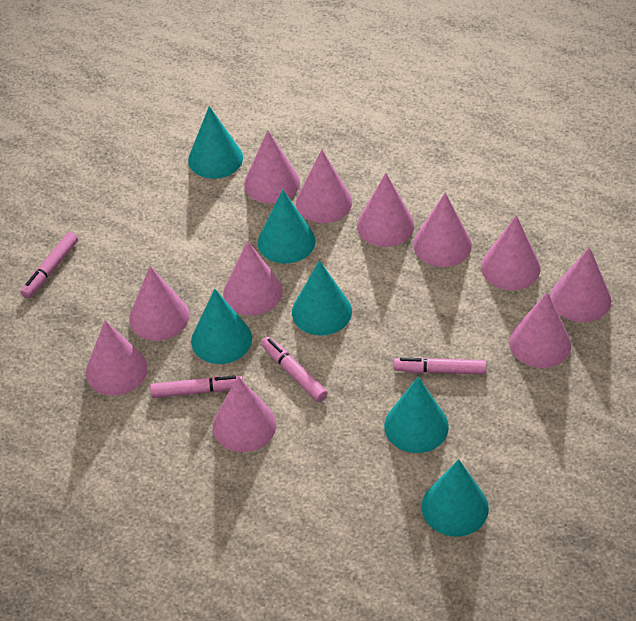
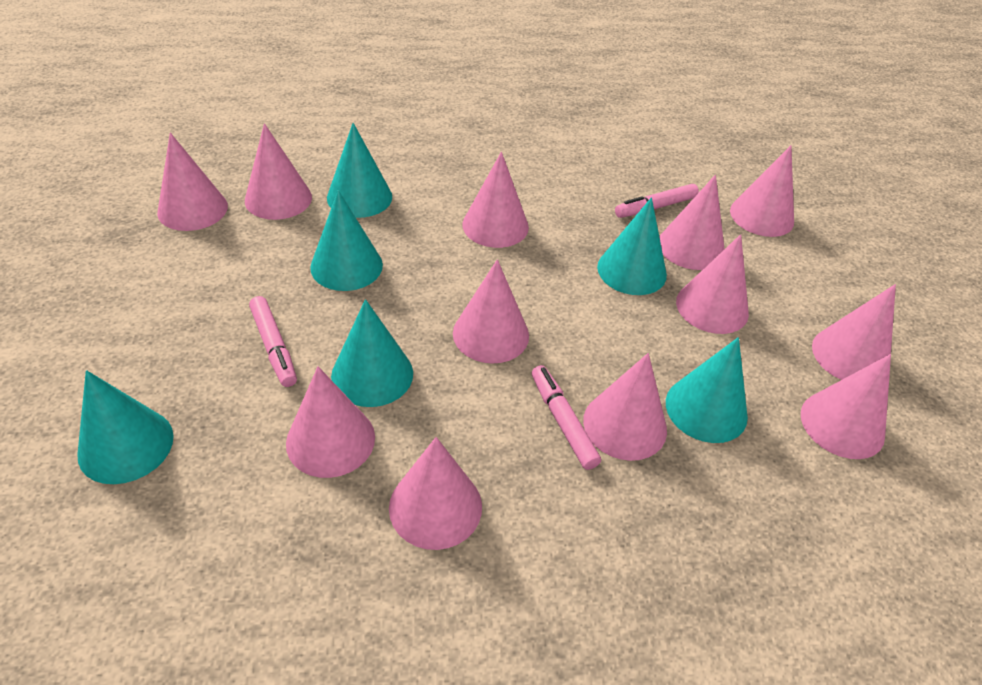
pink cone: 11 -> 12
pink marker: 4 -> 3

